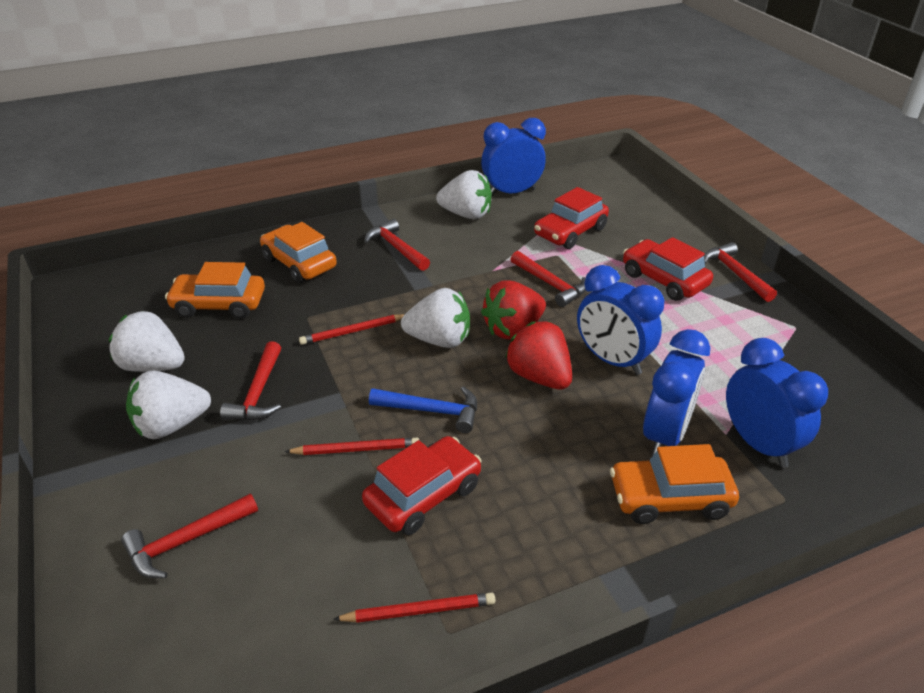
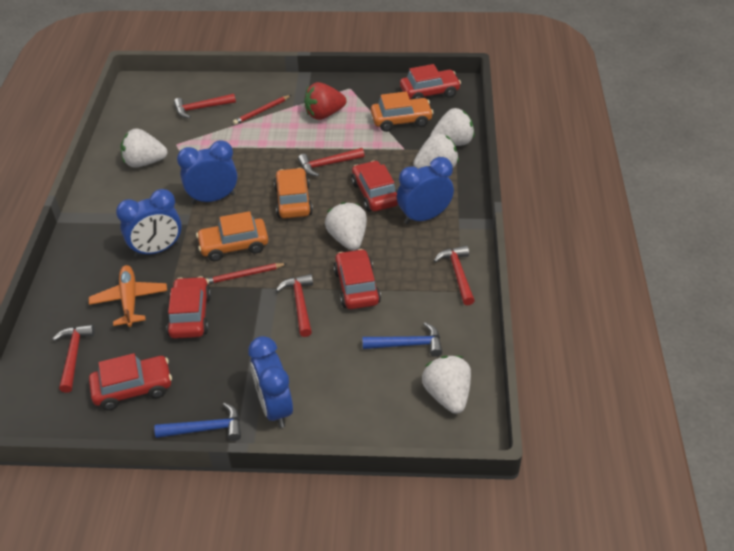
blue hammer: 1 -> 2
orange plane: 0 -> 1
red car: 3 -> 5
red pencil: 3 -> 2
red strawberry: 2 -> 1
white strawberry: 4 -> 5

